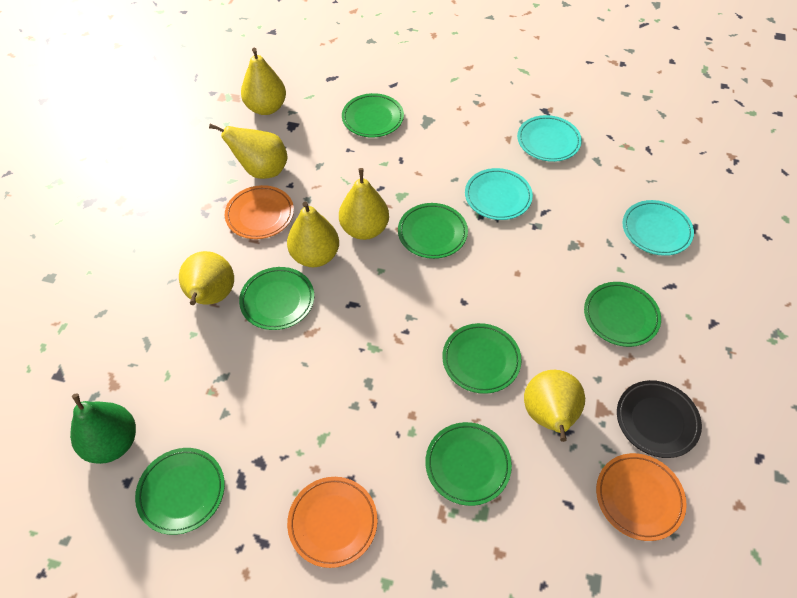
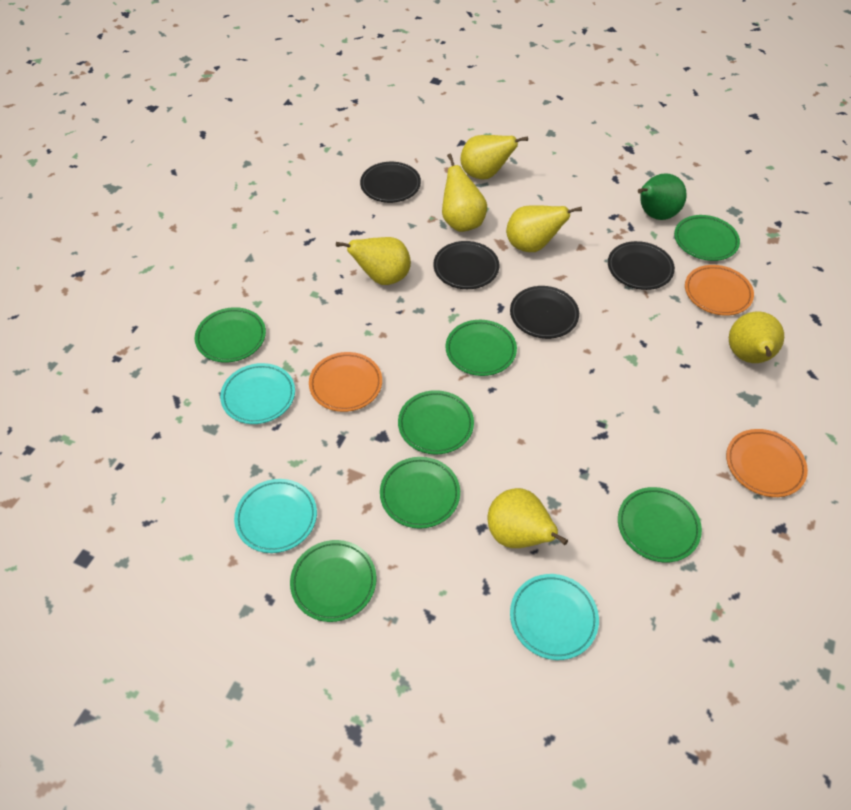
black plate: 1 -> 4

